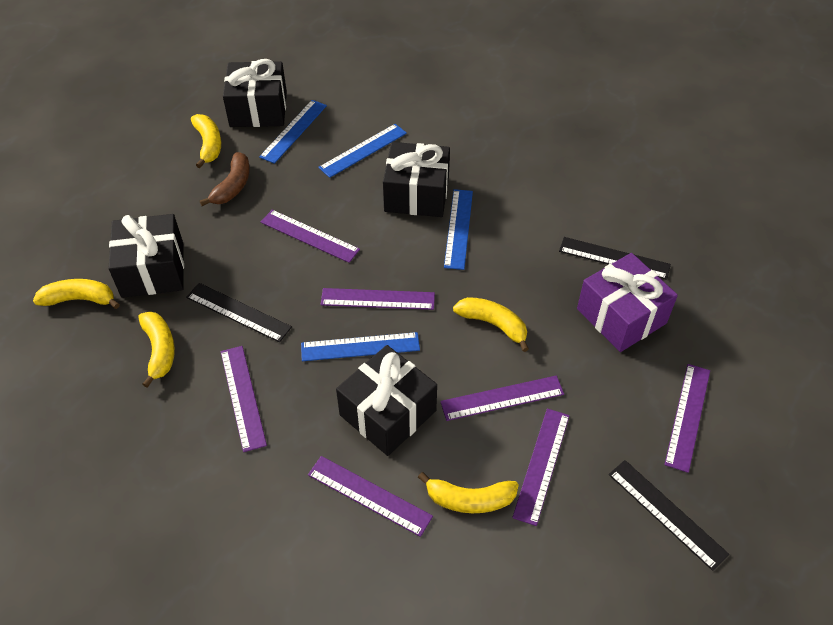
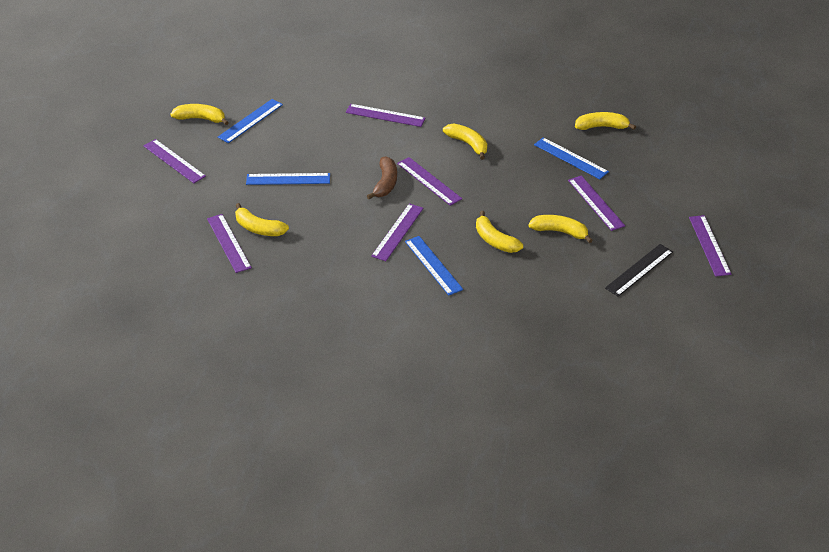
black gift: 4 -> 0
black ruler: 3 -> 1
purple gift: 1 -> 0
yellow banana: 5 -> 6

